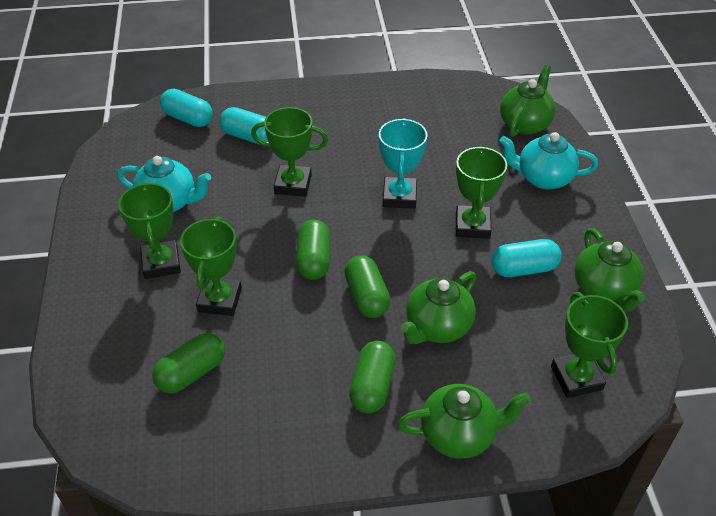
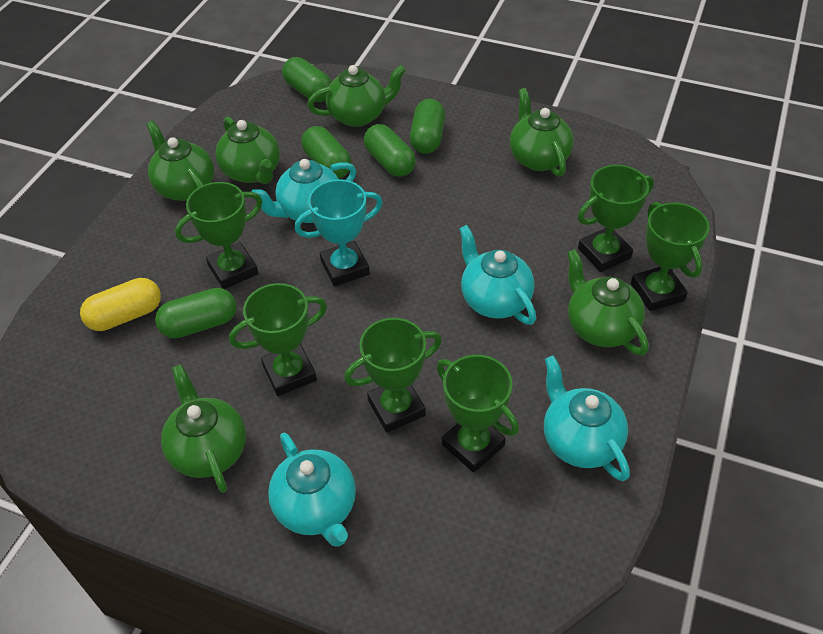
green capsule: 4 -> 5
green teapot: 4 -> 6
green trophy: 5 -> 6
turquoise capsule: 3 -> 0
turquoise teapot: 2 -> 4
yellow capsule: 0 -> 1

